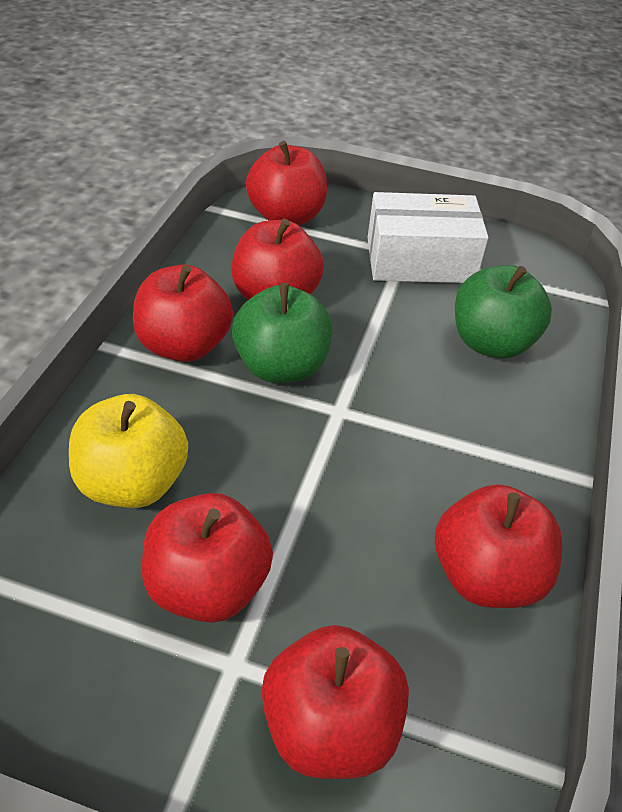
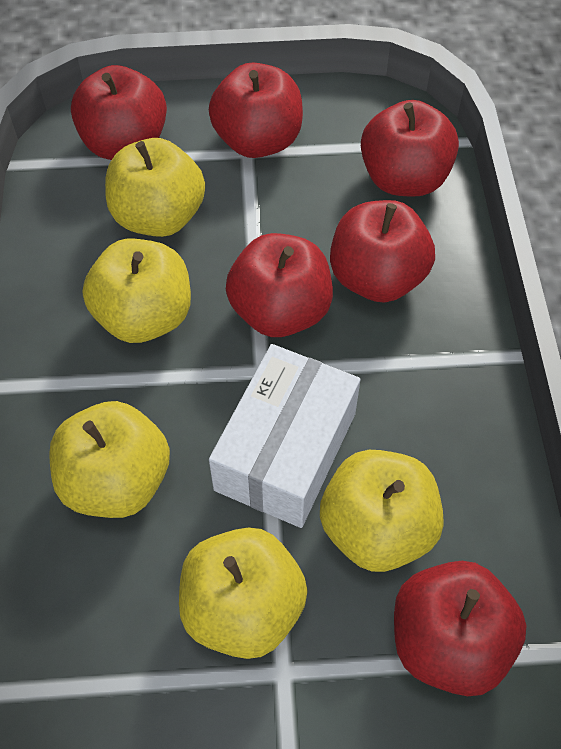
green apple: 2 -> 0
yellow apple: 1 -> 5

